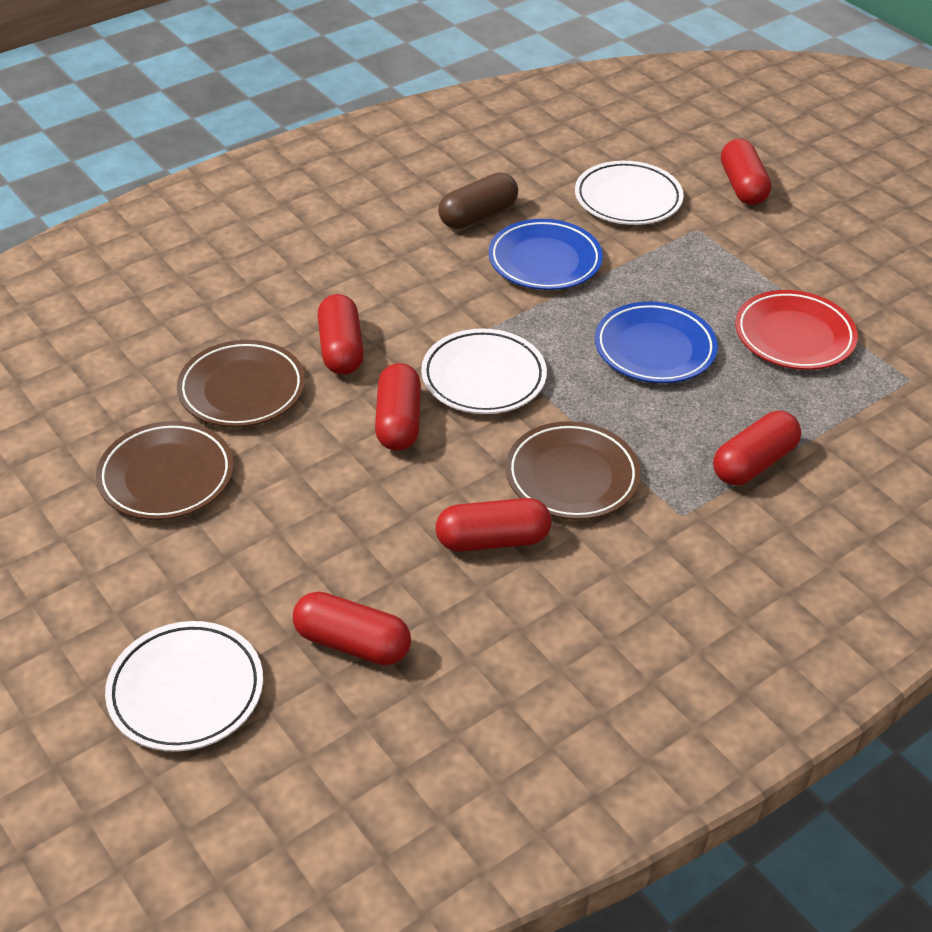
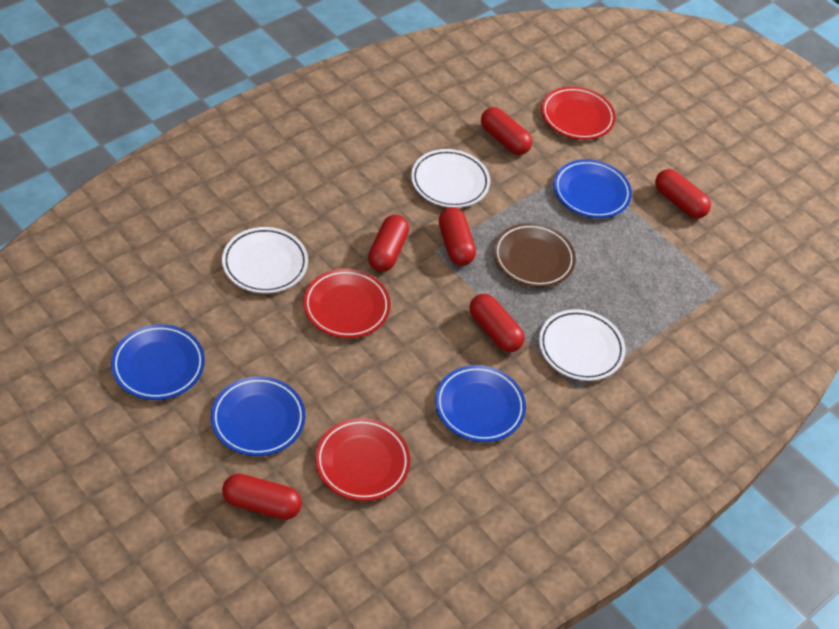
blue plate: 2 -> 4
brown capsule: 1 -> 0
brown plate: 3 -> 1
red plate: 1 -> 3

